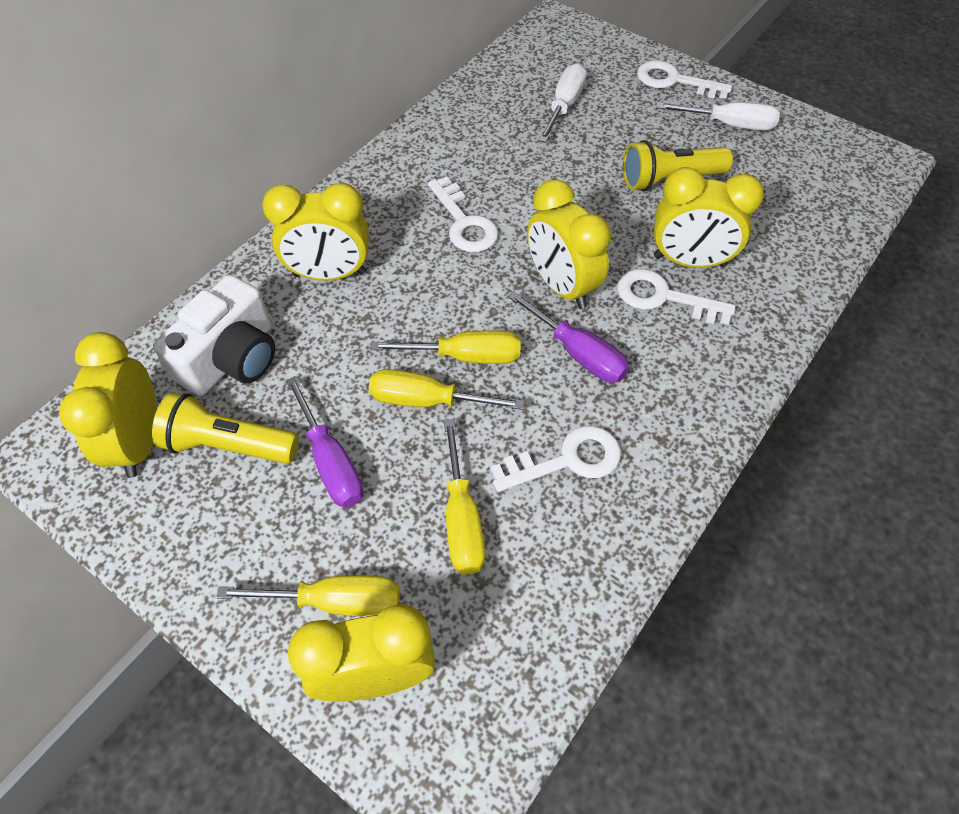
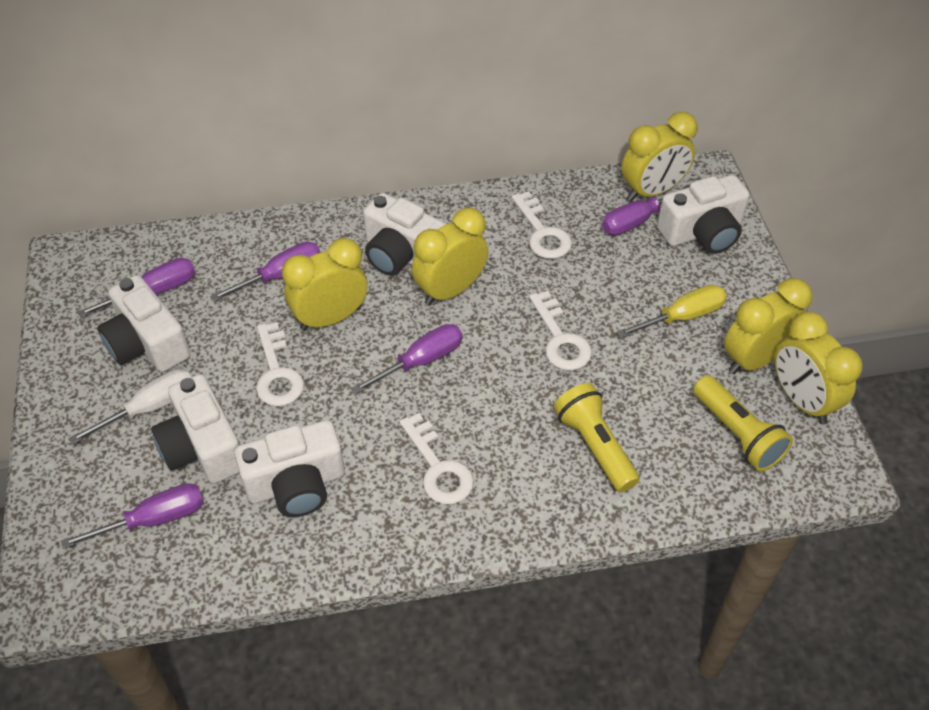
purple screwdriver: 2 -> 5
white camera: 1 -> 5
white screwdriver: 2 -> 1
yellow screwdriver: 4 -> 1

